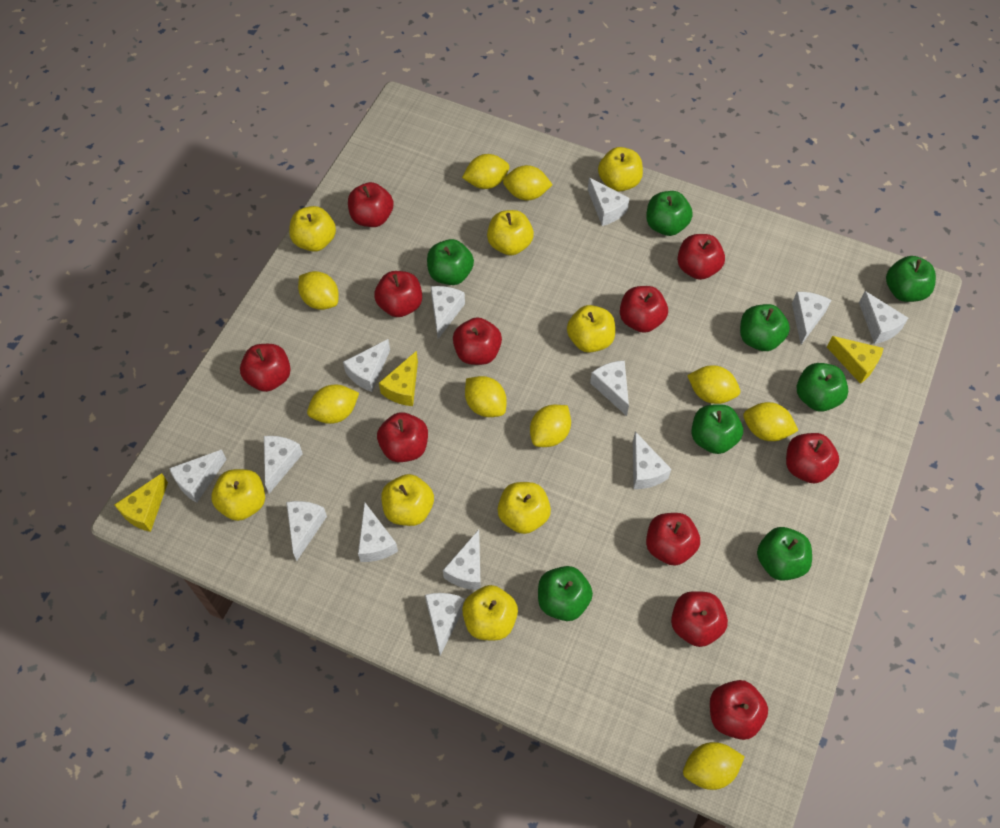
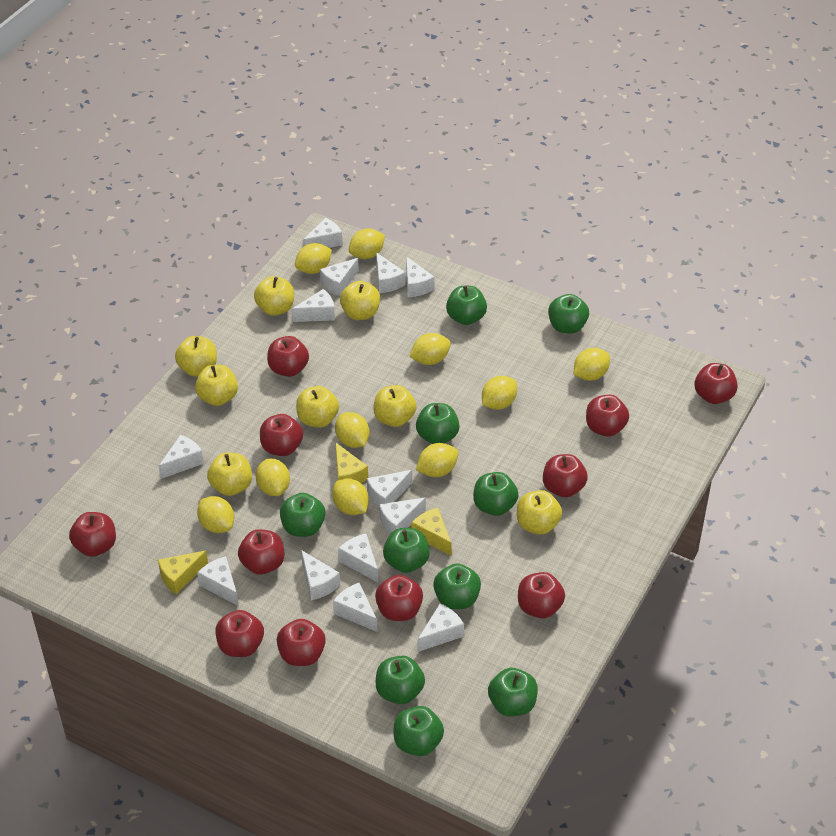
green apple: 8 -> 10
yellow lemon: 9 -> 10

